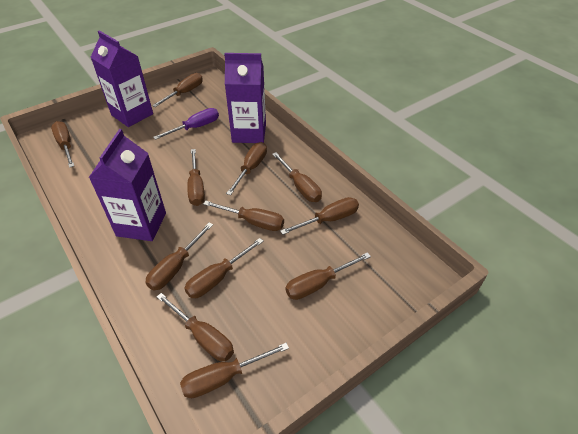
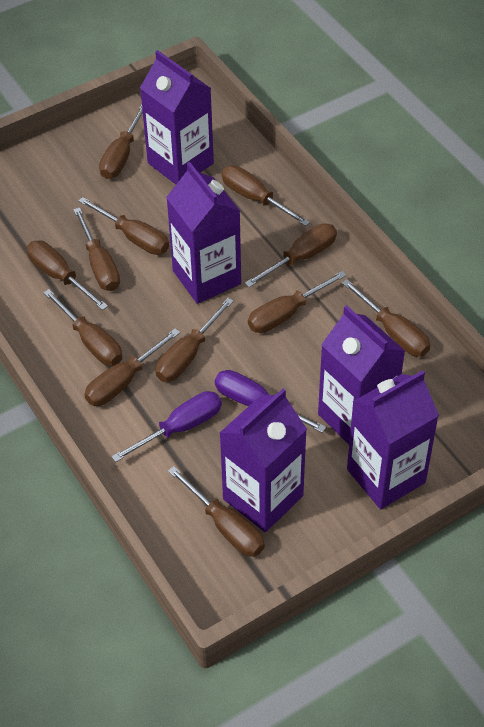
purple carton: 3 -> 5
purple screwdriver: 1 -> 2

